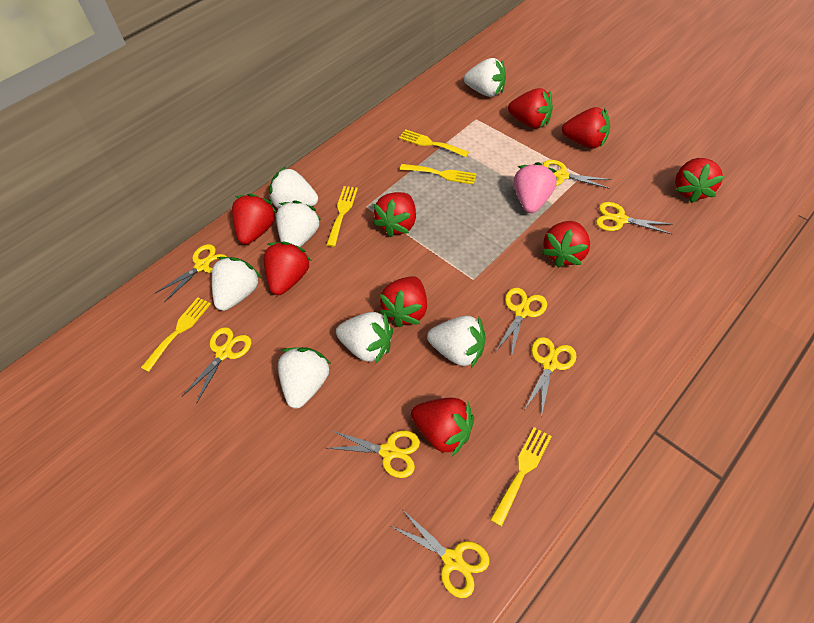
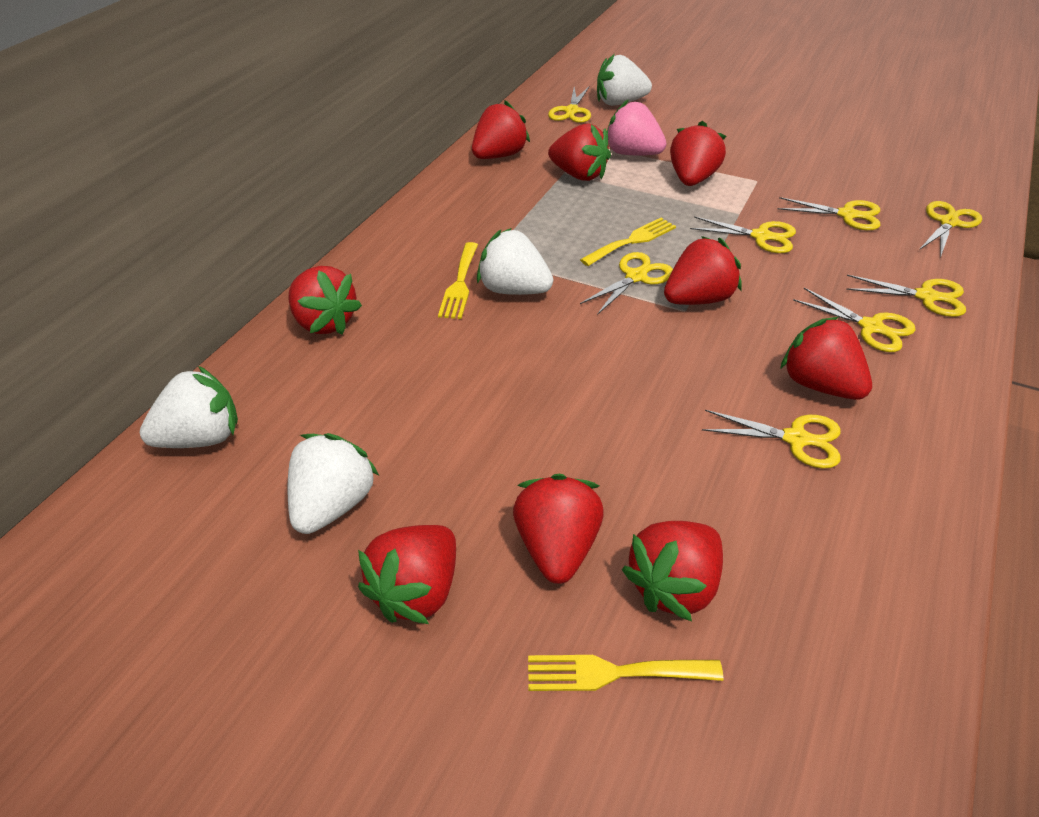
white strawberry: 7 -> 4
yellow fork: 5 -> 3

